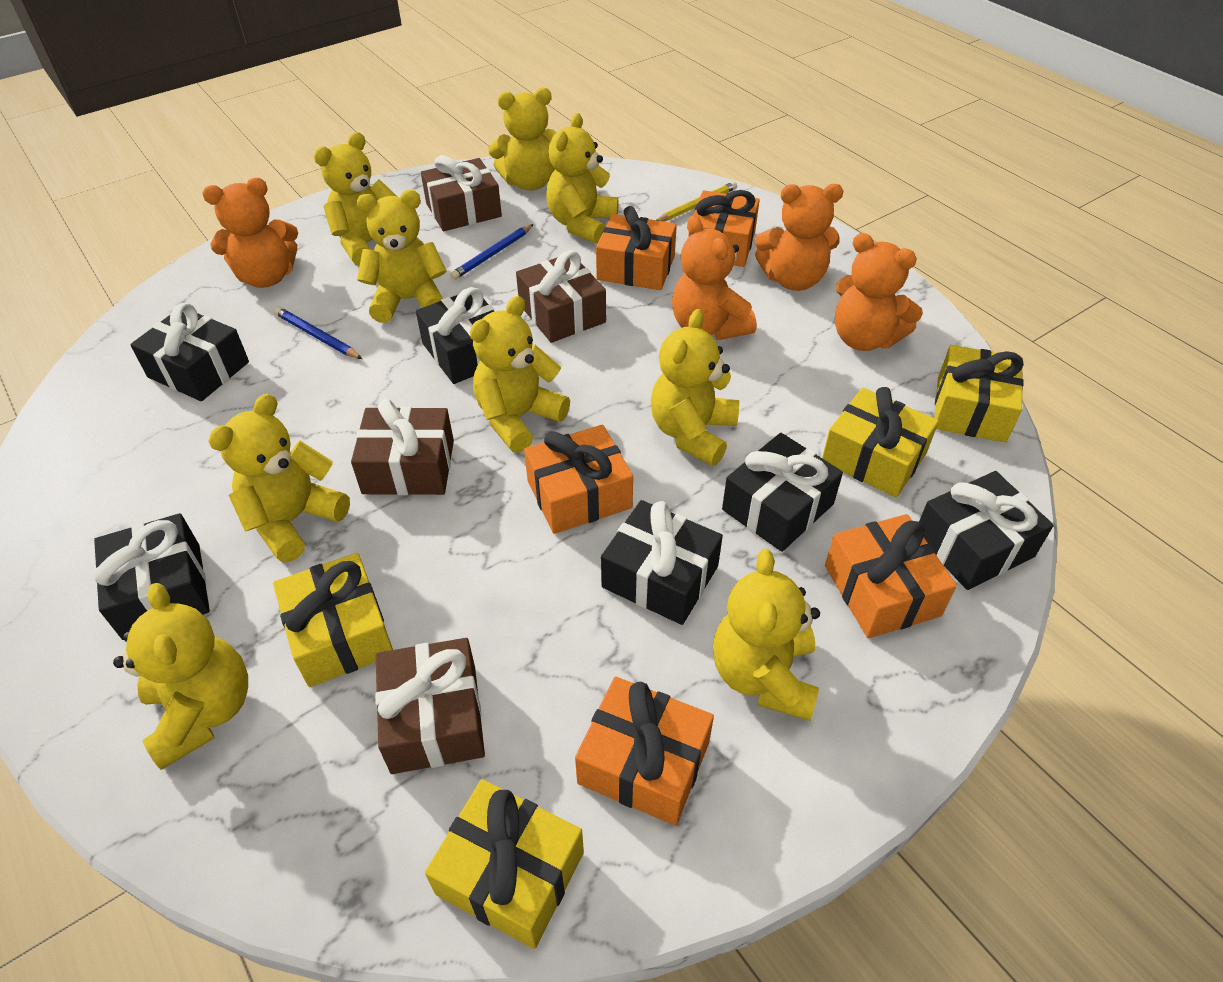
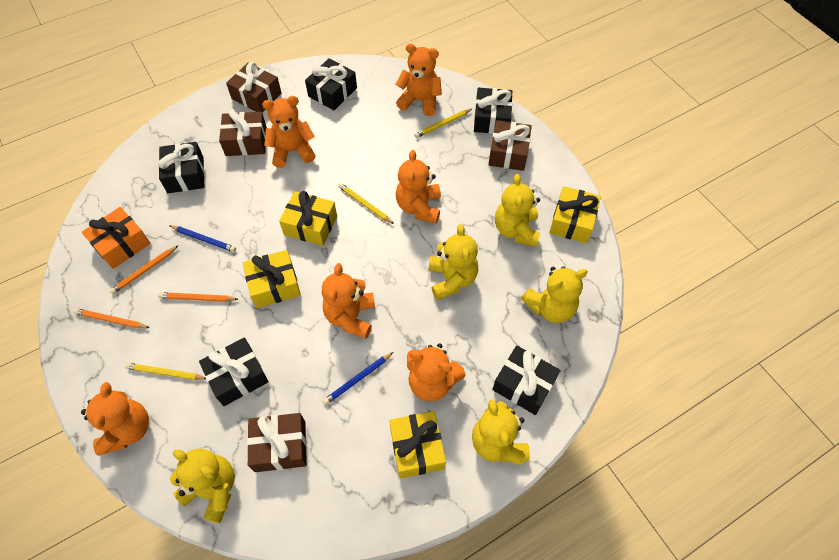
black gift: 6 -> 5
orange gift: 5 -> 1
orange pencil: 0 -> 3
orange teddy bear: 4 -> 6
yellow pencil: 1 -> 3
yellow teddy bear: 9 -> 5

